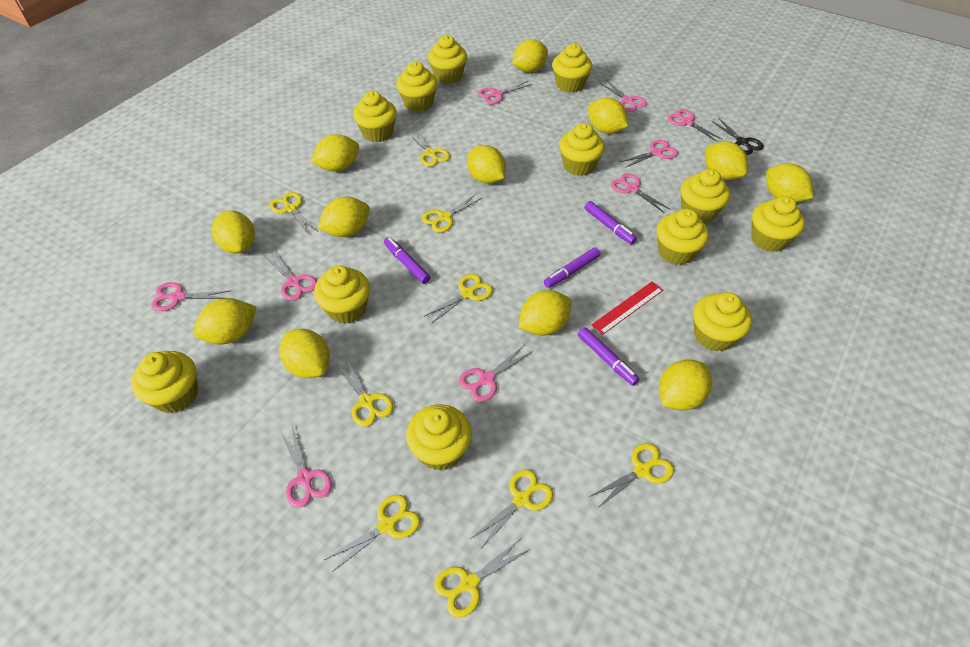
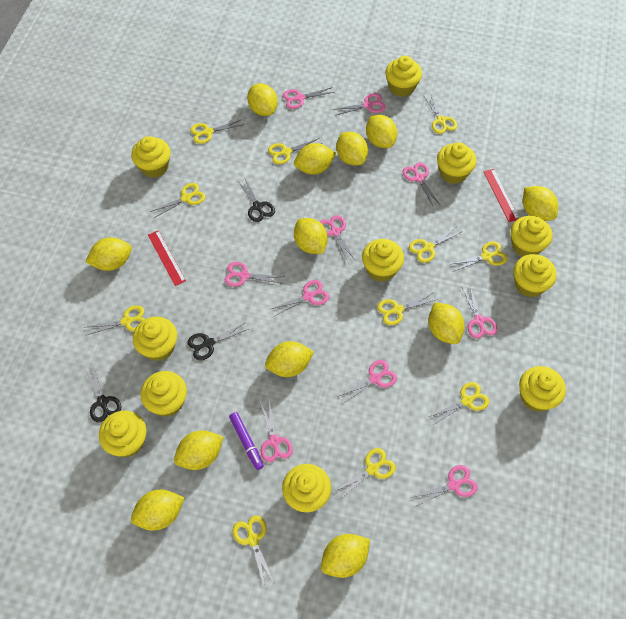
black scissors: 1 -> 3
pink scissors: 9 -> 10
purple marker: 4 -> 1
red ruler: 1 -> 2
yellow cupcake: 12 -> 11
yellow scissors: 9 -> 11

